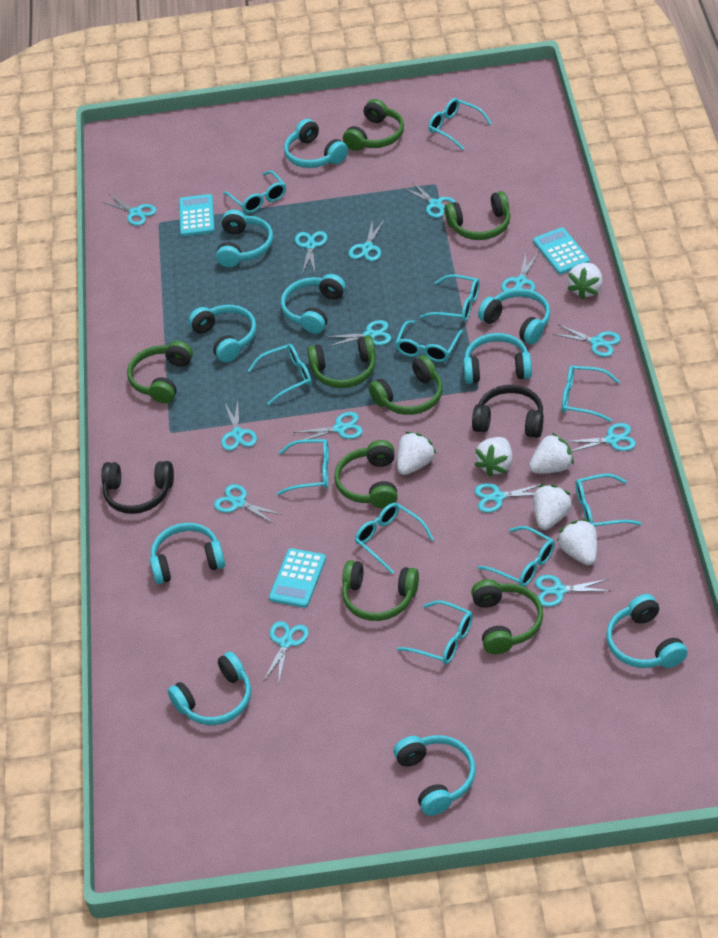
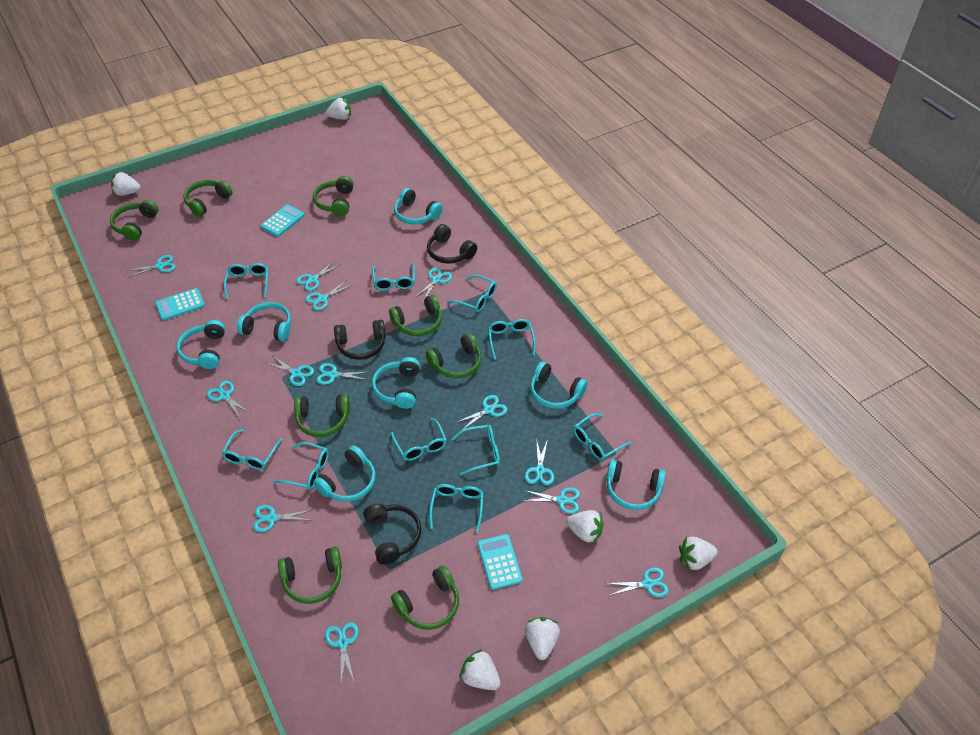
black headphones: 2 -> 3
turquoise glasses: 11 -> 10
turquoise headphones: 10 -> 7
turquoise scissors: 14 -> 13

